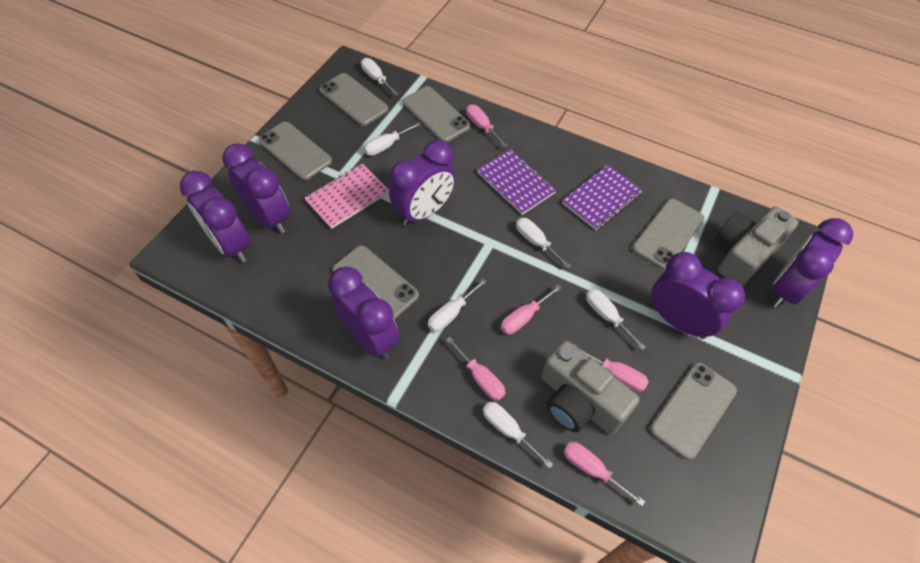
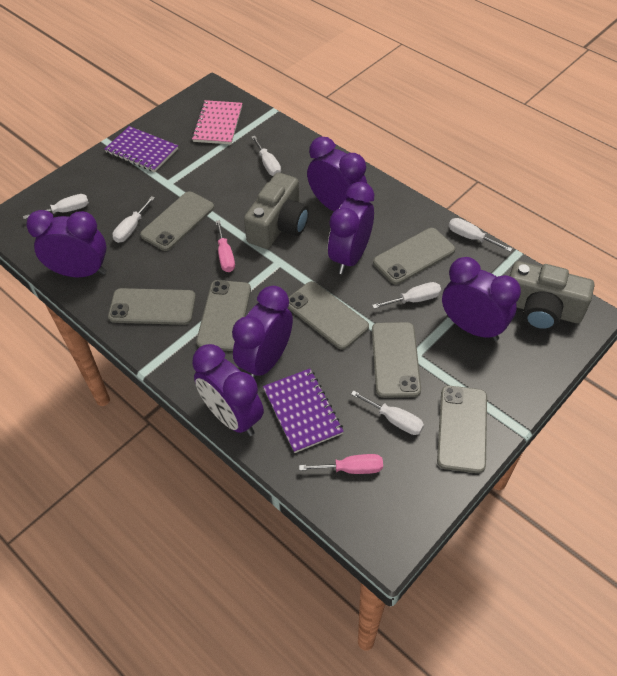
grey phone: 6 -> 7
pink screwdriver: 5 -> 2

